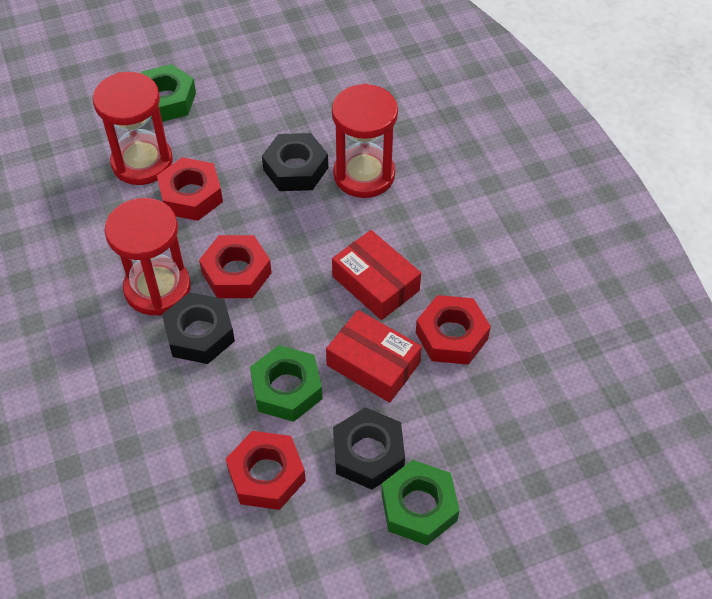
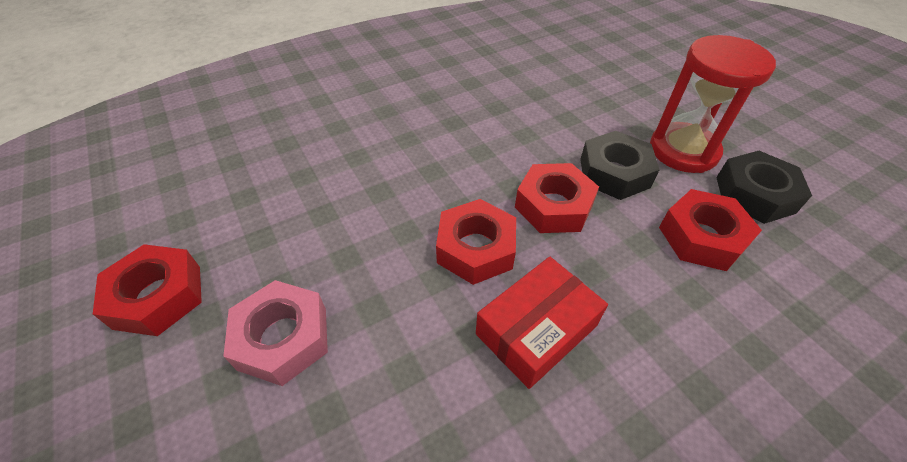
black nut: 3 -> 2
green nut: 3 -> 0
pink nut: 0 -> 1
red box: 2 -> 1
red hourglass: 3 -> 1

